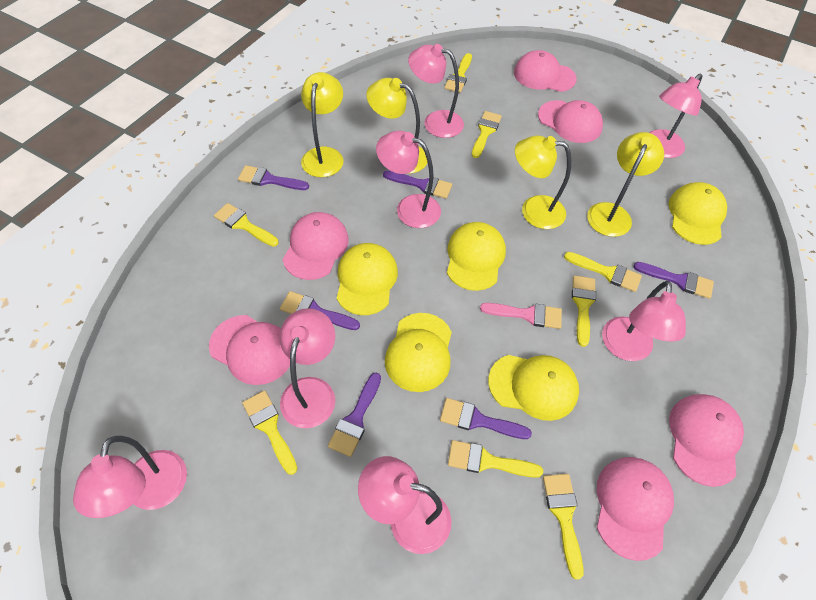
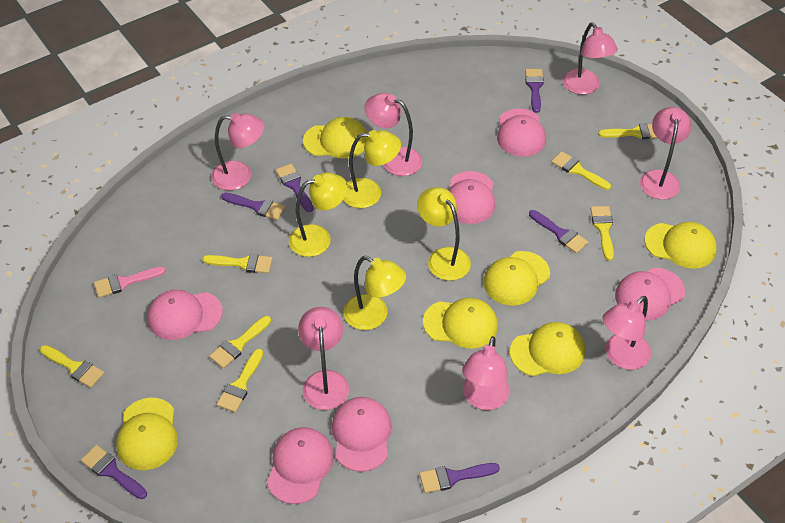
yellow brush: 8 -> 7
yellow cap: 5 -> 6

